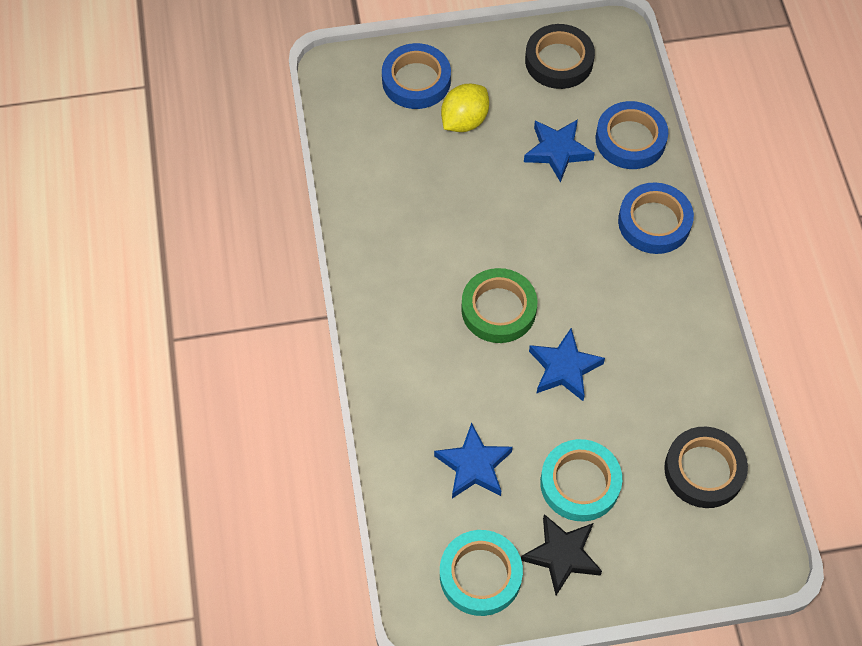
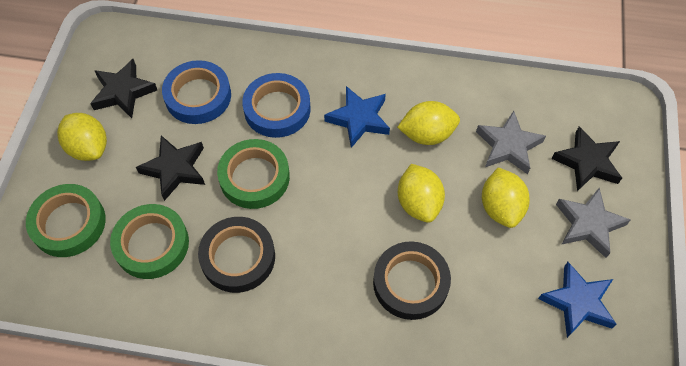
black star: 1 -> 3
blue star: 3 -> 2
blue tape: 3 -> 2
green tape: 1 -> 3
grey star: 0 -> 2
turquoise tape: 2 -> 0
yellow lemon: 1 -> 4

